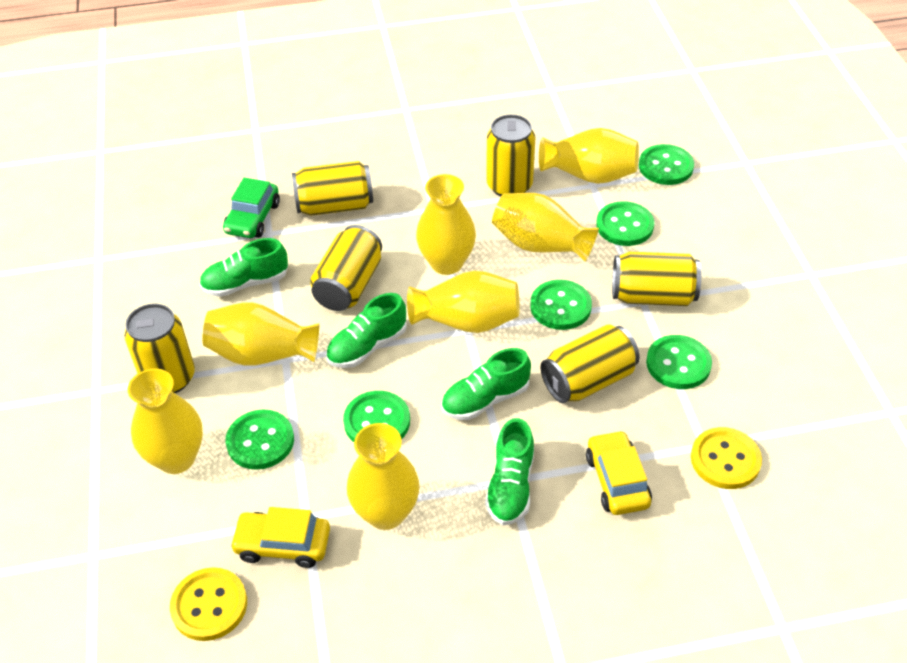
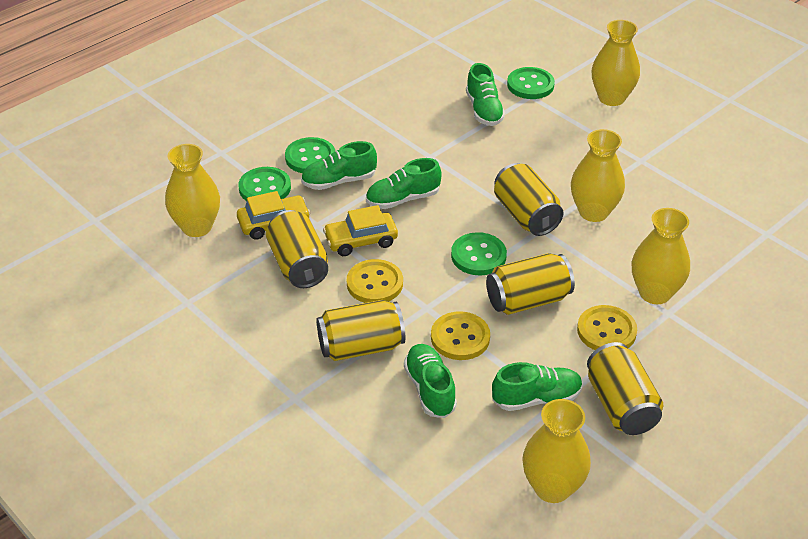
green button: 6 -> 4
green car: 1 -> 0
green shoe: 4 -> 5
yellow button: 2 -> 3
yellow can: 6 -> 5
yellow vase: 7 -> 5

